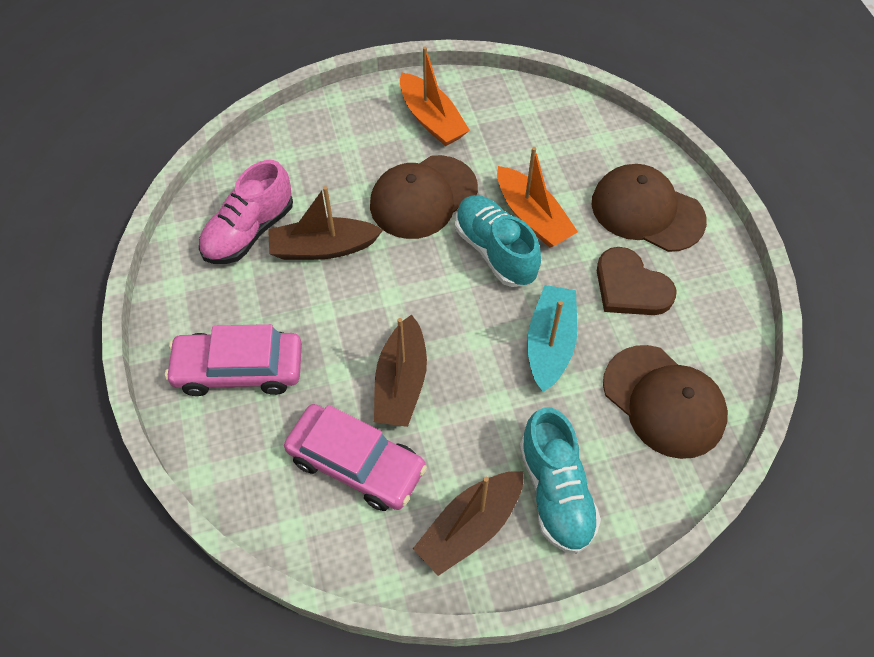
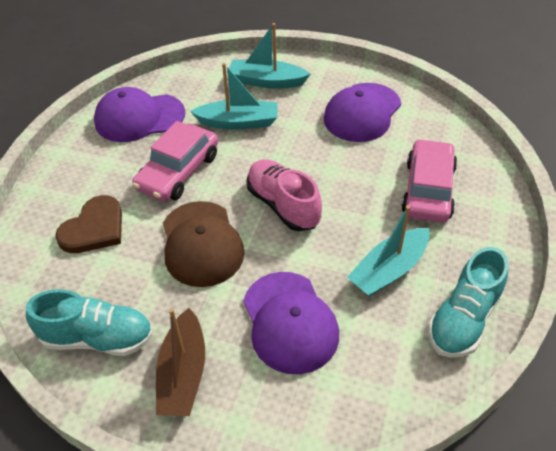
brown boat: 3 -> 1
brown cap: 3 -> 1
orange boat: 2 -> 0
purple cap: 0 -> 3
turquoise boat: 1 -> 3

